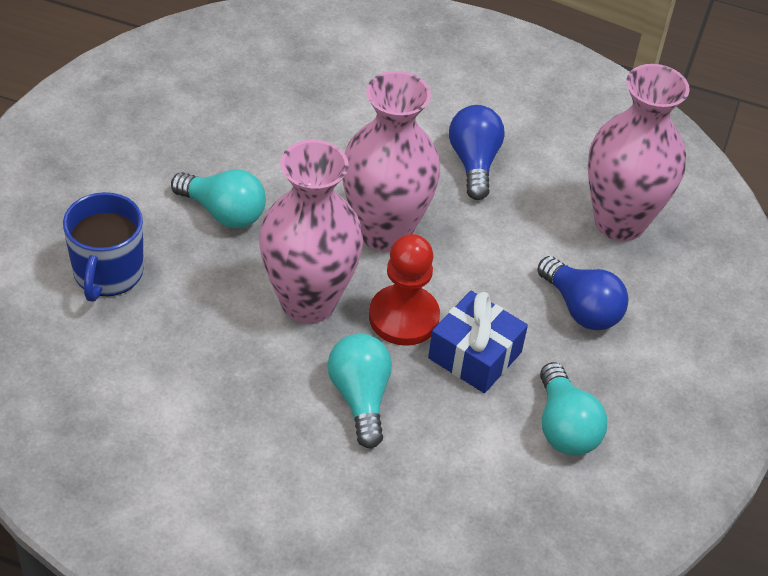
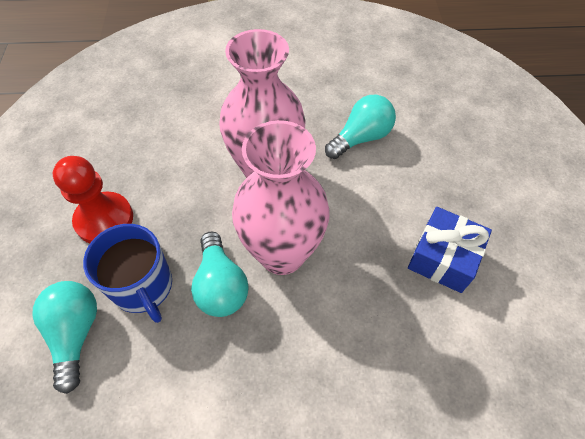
blue light bulb: 2 -> 0
pink vase: 3 -> 2

